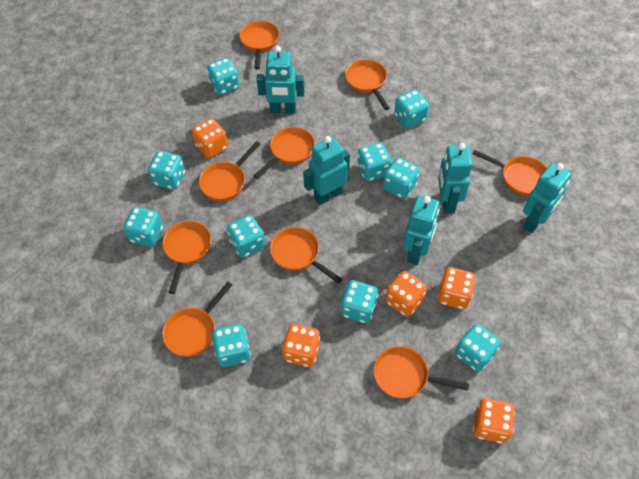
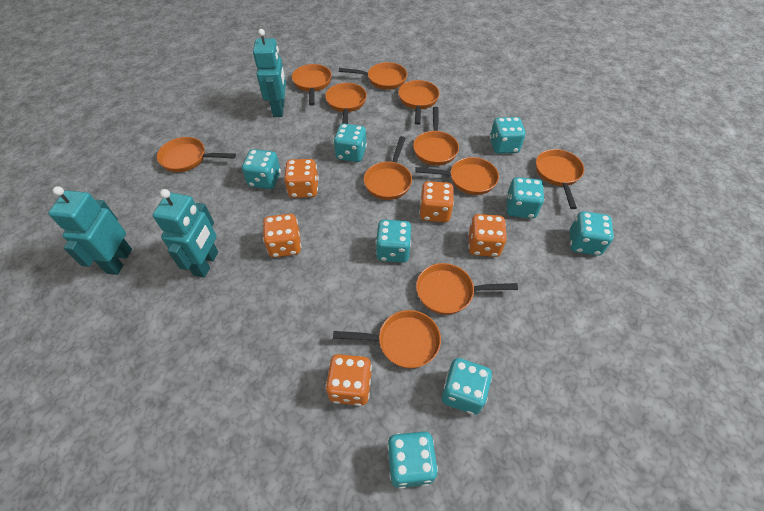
orange pan: 9 -> 11
turquoise dice: 10 -> 8
turquoise robot: 5 -> 3

